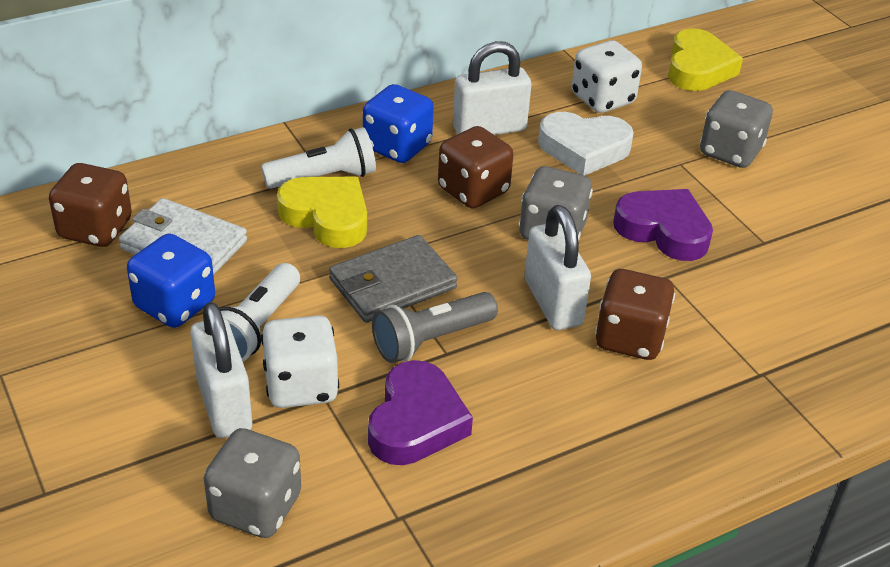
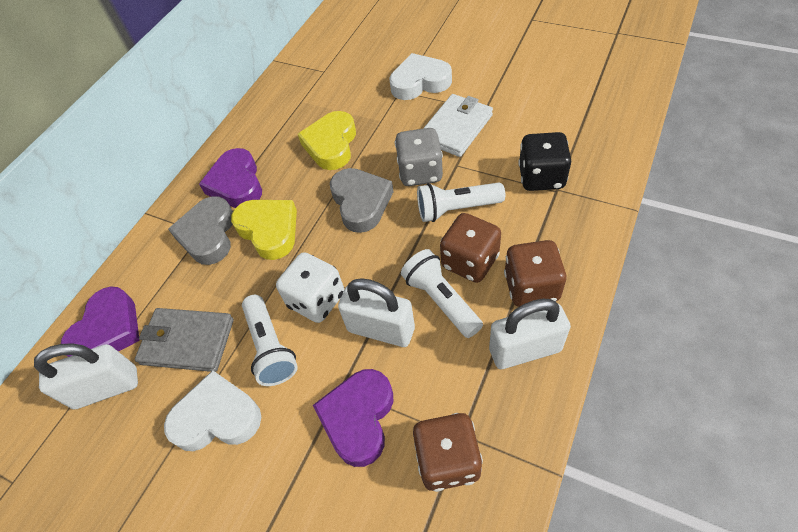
black dice: 0 -> 1
blue dice: 2 -> 0
grey dice: 3 -> 1
grey flashlight: 1 -> 0
grey heart: 0 -> 2
purple heart: 2 -> 3
white dice: 2 -> 1
white flashlight: 2 -> 3
white heart: 1 -> 2

